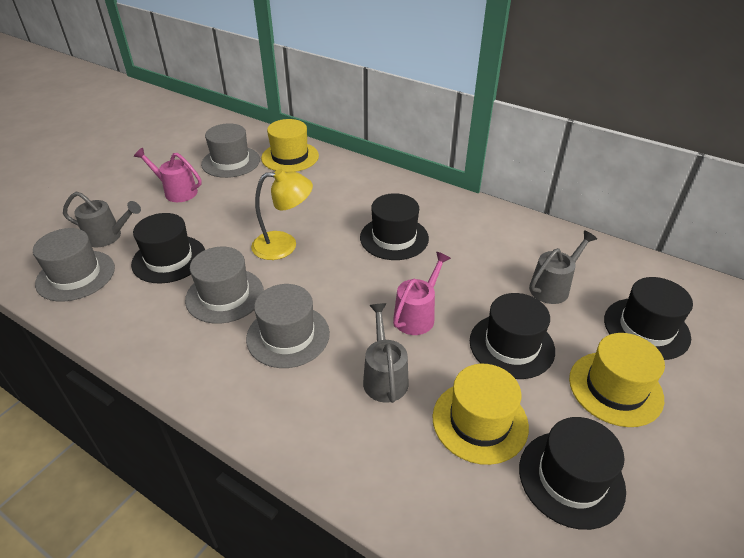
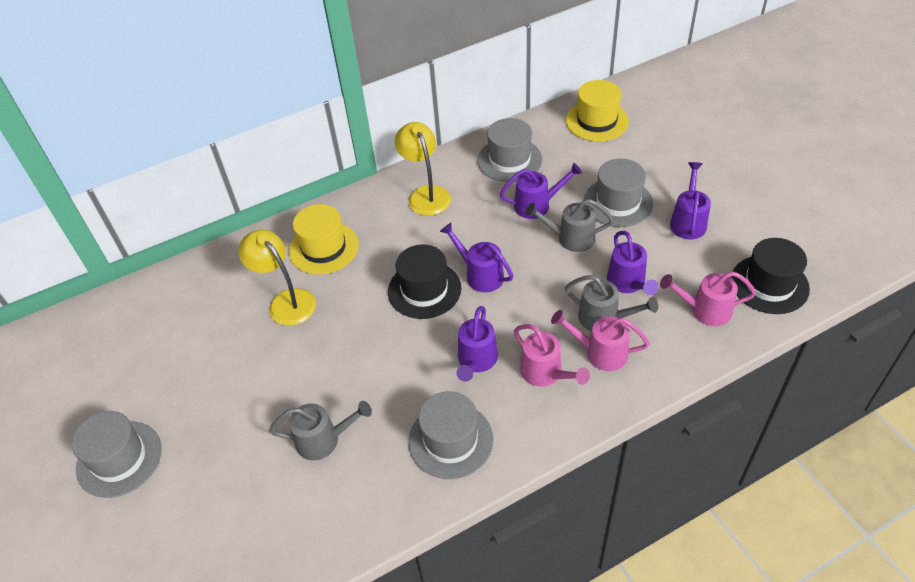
black hat: 5 -> 2
pink watering can: 2 -> 3
purple watering can: 0 -> 5
yellow hat: 3 -> 2
yellow lamp: 1 -> 2

